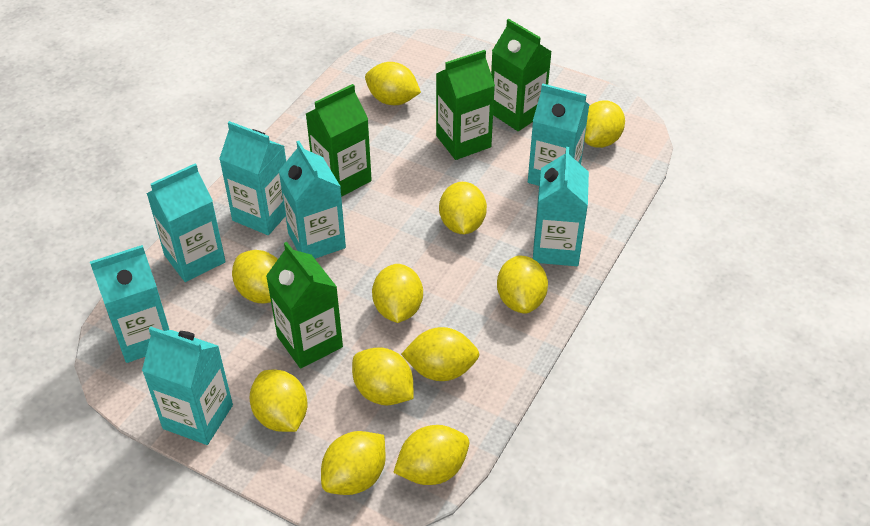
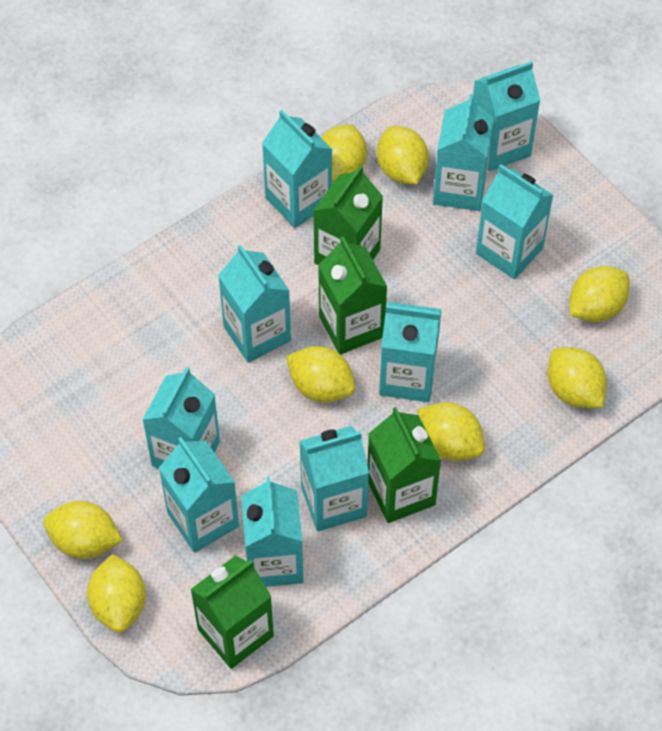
turquoise carton: 7 -> 10
yellow lemon: 11 -> 8

